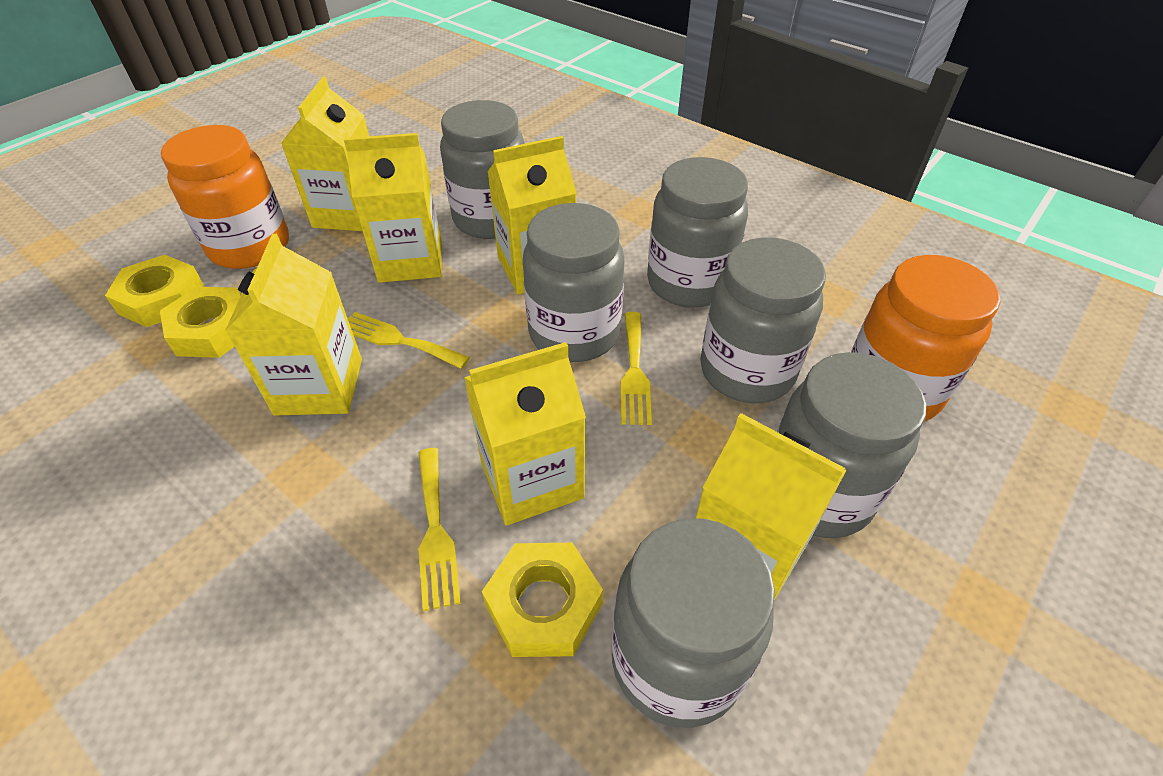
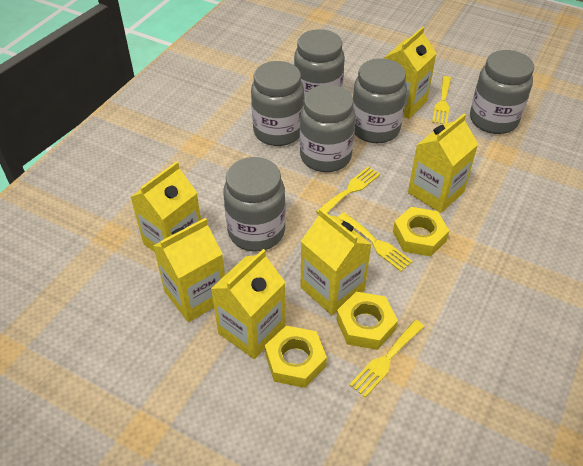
orange jar: 2 -> 0
yellow fork: 3 -> 4

